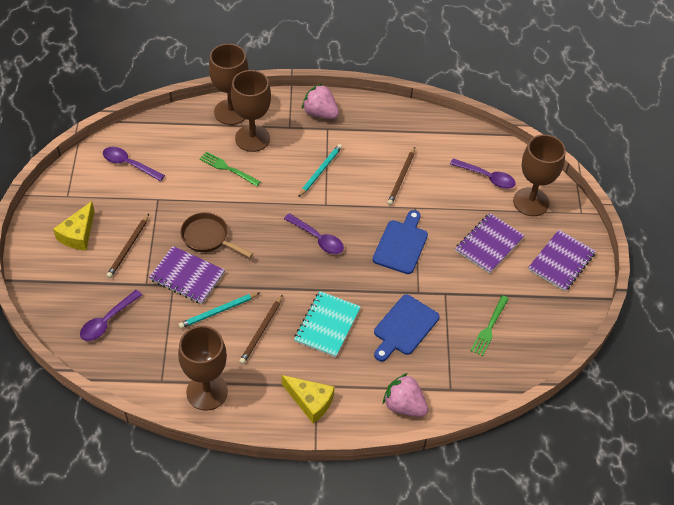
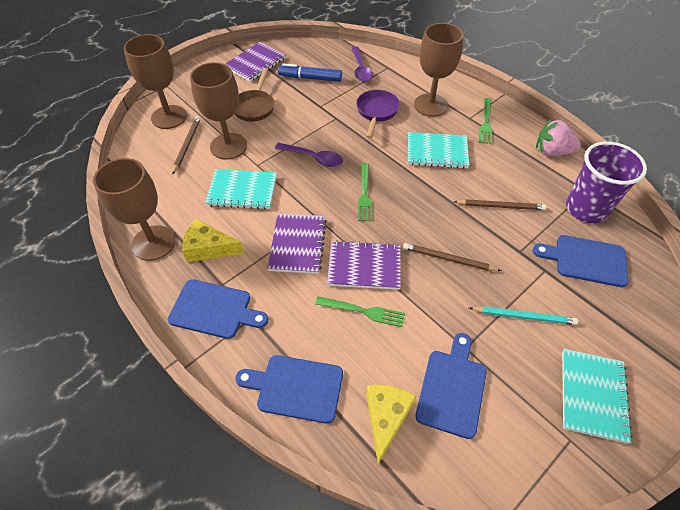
blue cutting board: 2 -> 4
blue marker: 0 -> 1
green fork: 2 -> 3
pink strawberry: 2 -> 1
purple cup: 0 -> 1
purple pan: 0 -> 1
purple spoon: 4 -> 2
turquoise notebook: 1 -> 3
turquoise pencil: 2 -> 1

